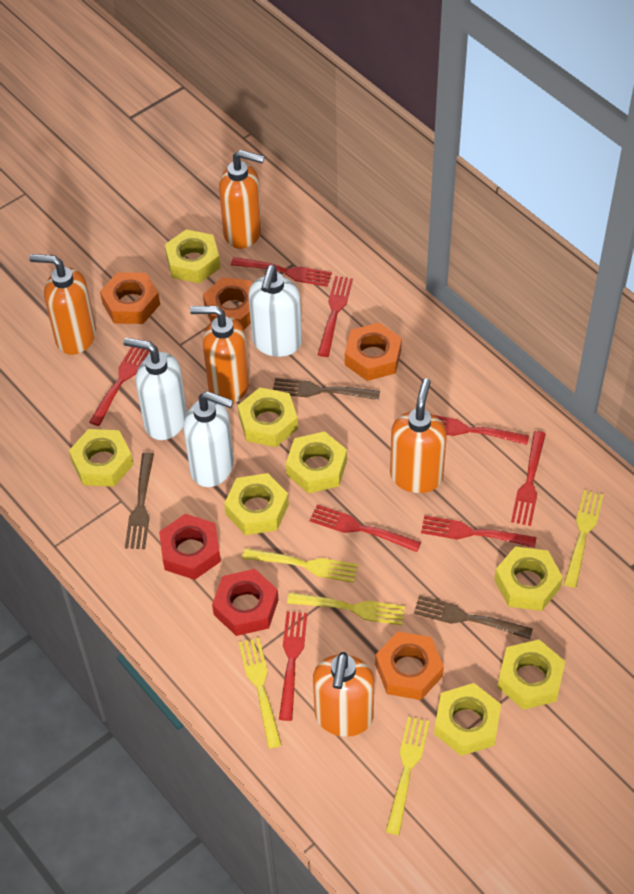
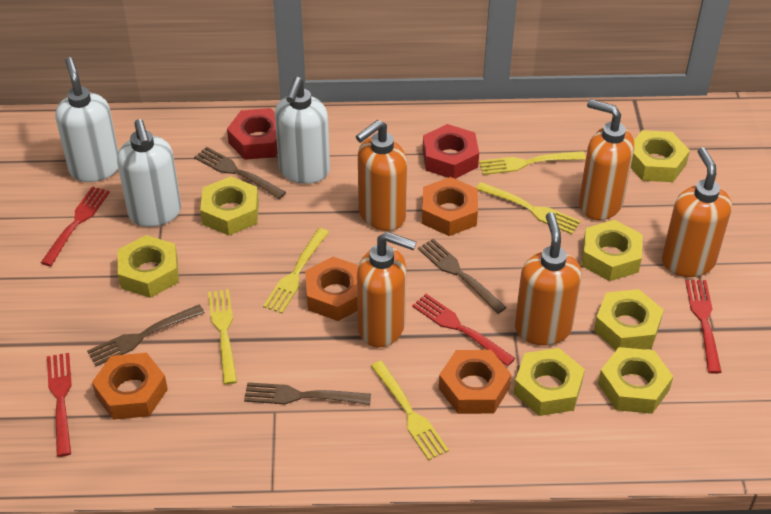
brown fork: 3 -> 4
red fork: 8 -> 4
yellow nut: 8 -> 7

